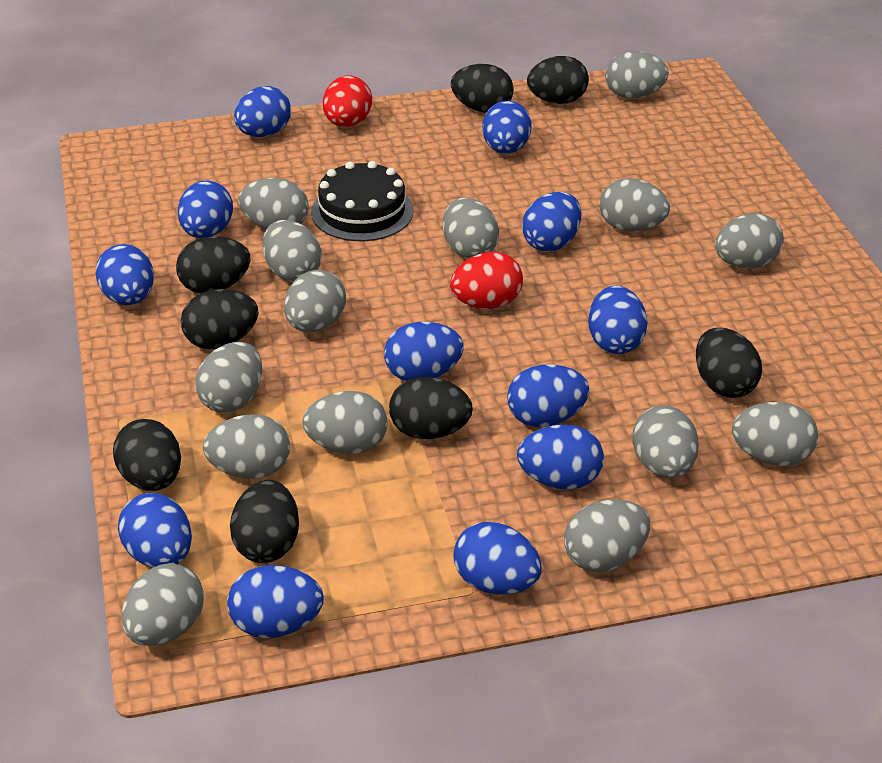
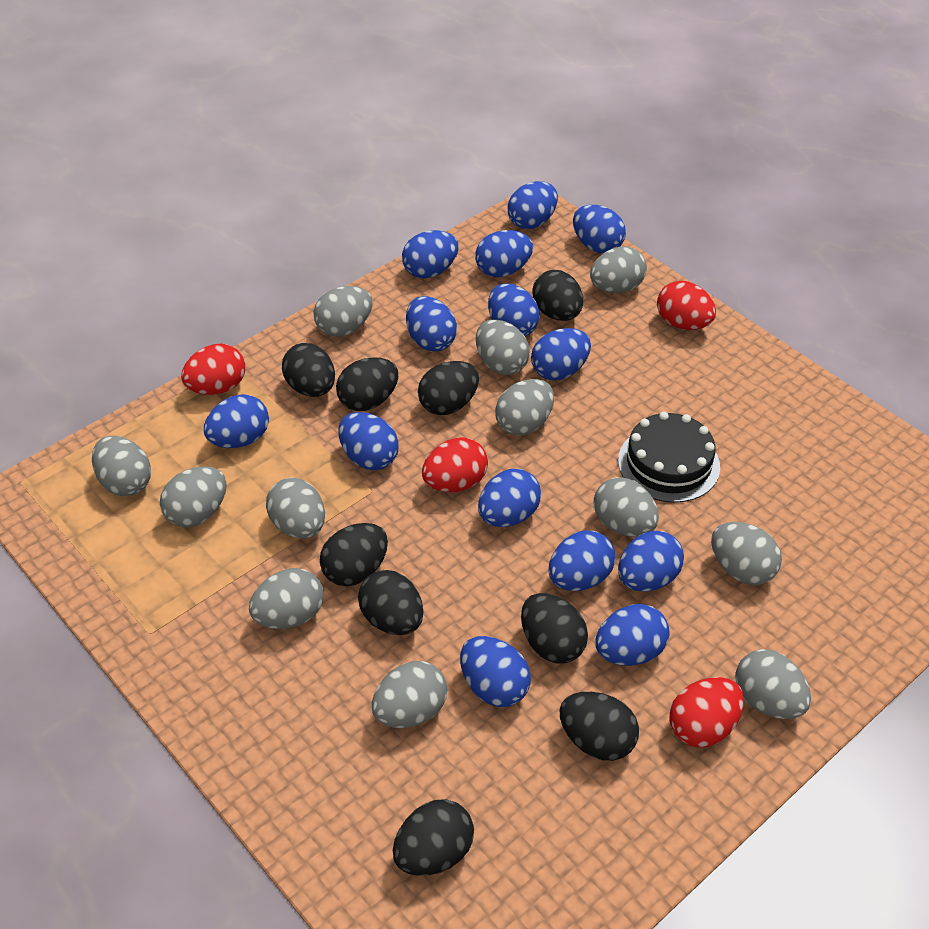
black egg: 8 -> 9
blue egg: 12 -> 14
grey egg: 14 -> 12
red egg: 2 -> 4

